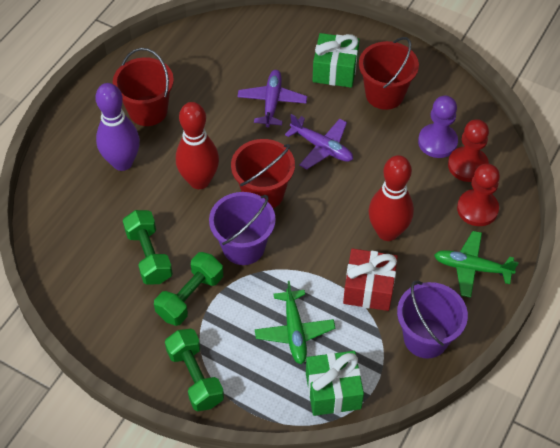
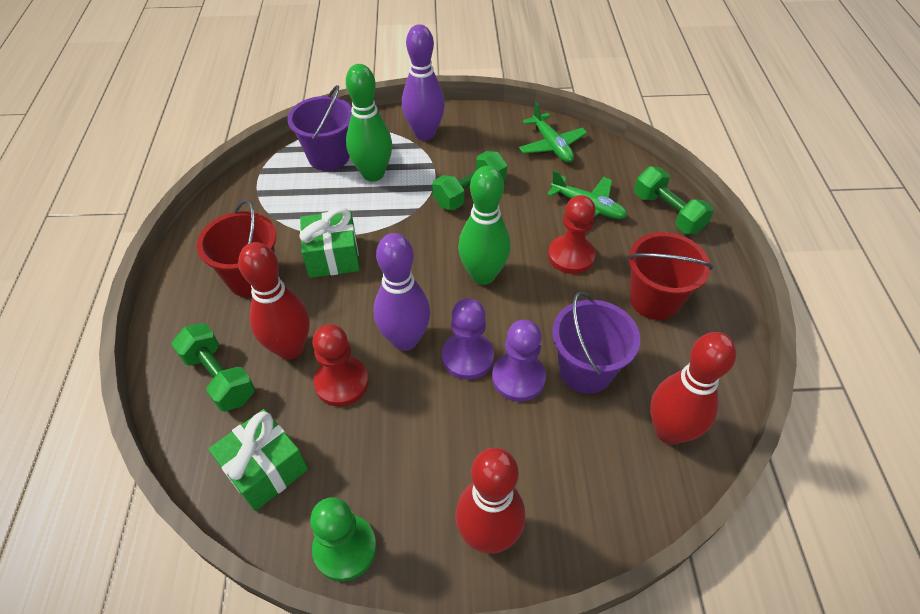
green bowling pin: 0 -> 2
green pawn: 0 -> 1
purple bowling pin: 1 -> 2
purple pawn: 1 -> 2
purple plane: 2 -> 0
red bowling pin: 2 -> 3
red bucket: 3 -> 2
red gift: 1 -> 0

